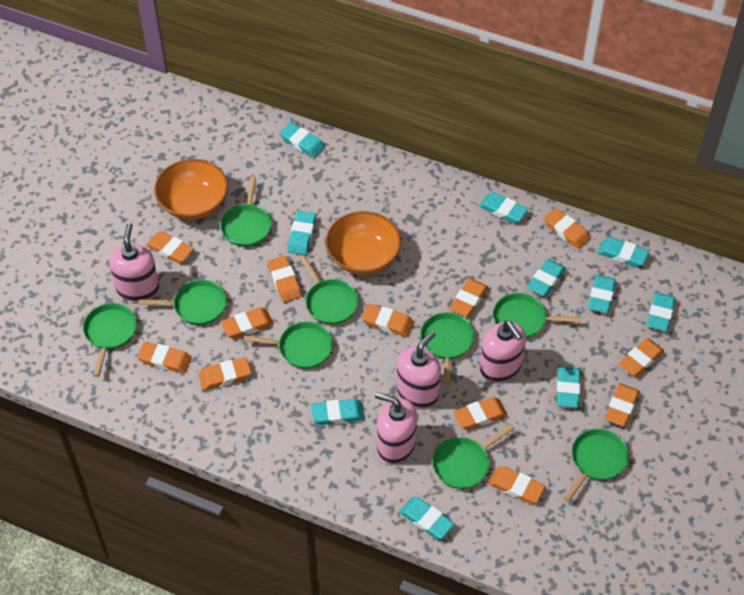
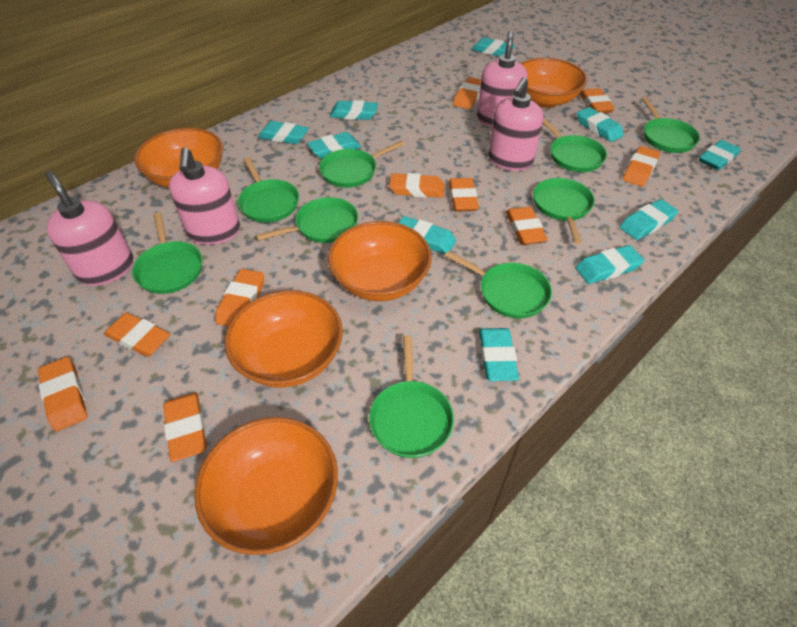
orange bowl: 2 -> 5
orange eraser: 12 -> 10

